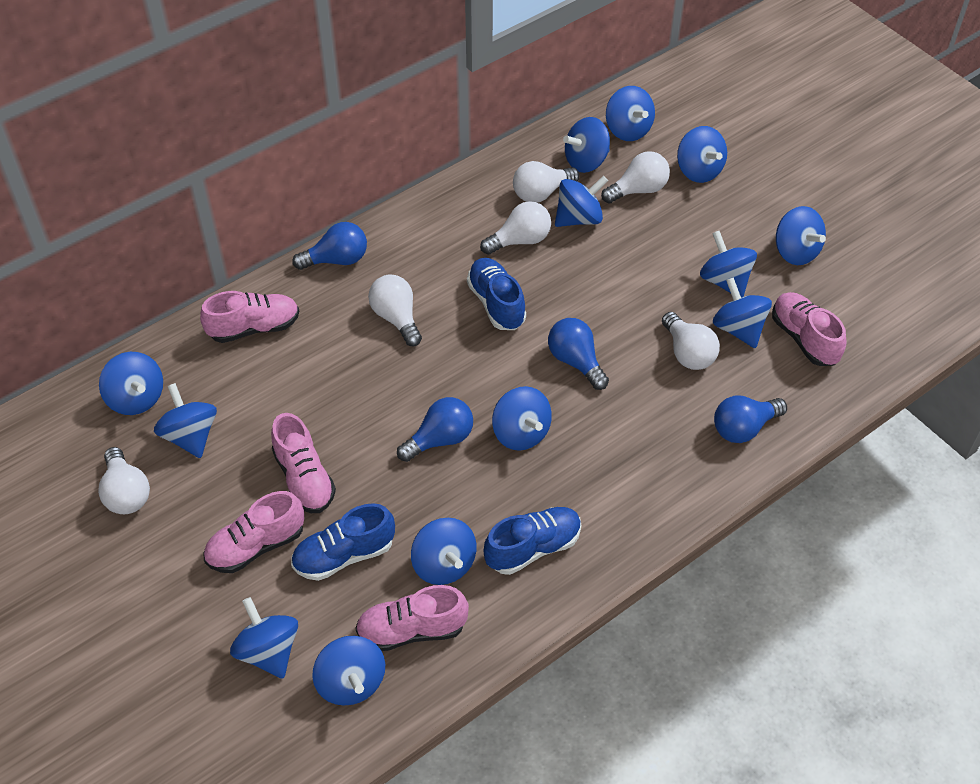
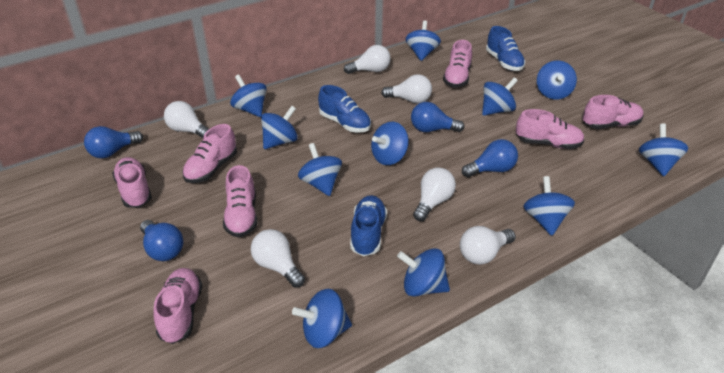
blue spinning top: 13 -> 11
pink shoe: 5 -> 7

